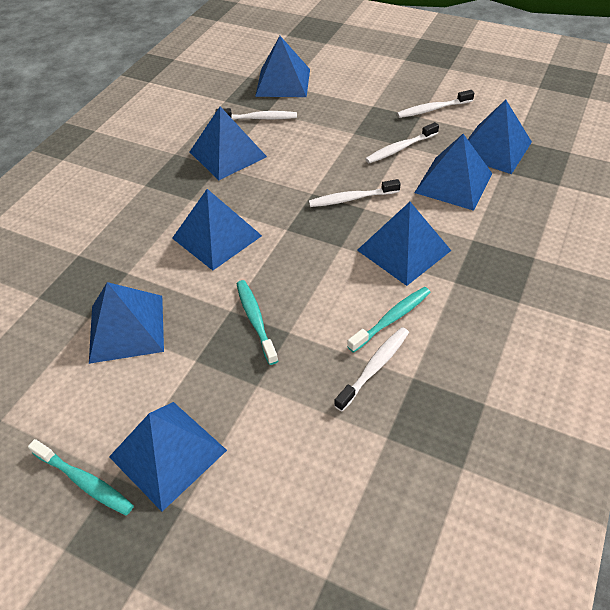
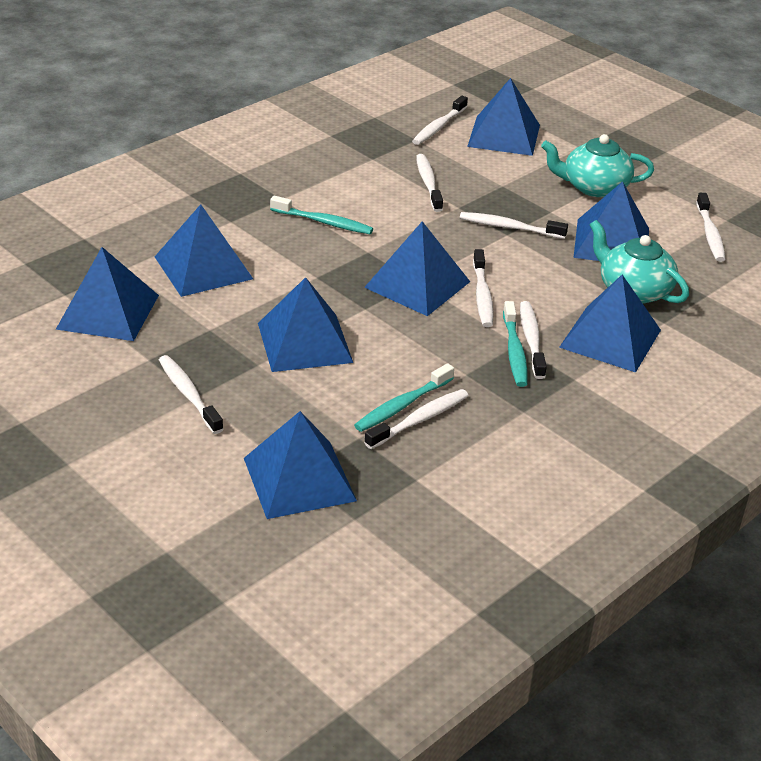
turquoise teapot: 0 -> 2
white toothbrush: 5 -> 8

